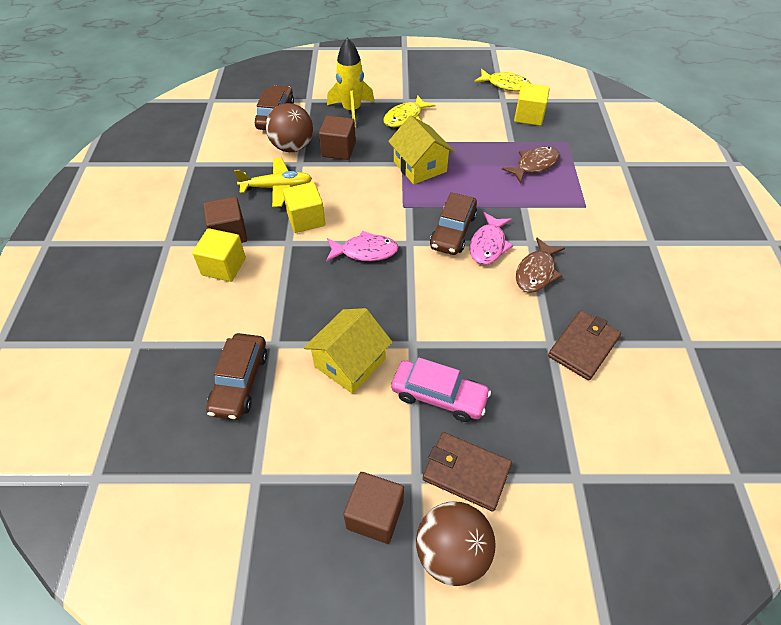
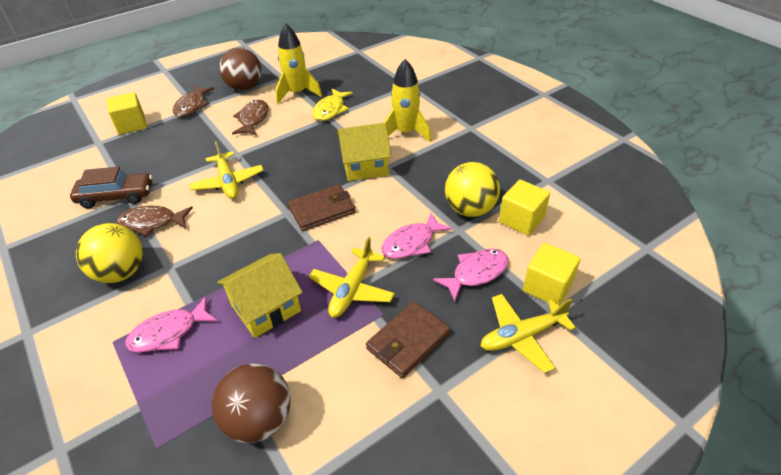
brown car: 3 -> 1
brown cube: 3 -> 0
brown fish: 2 -> 3
pink car: 1 -> 0
pink fish: 2 -> 3
yellow ball: 0 -> 2
yellow fish: 2 -> 1
yellow plane: 1 -> 3
yellow rocket: 1 -> 2

